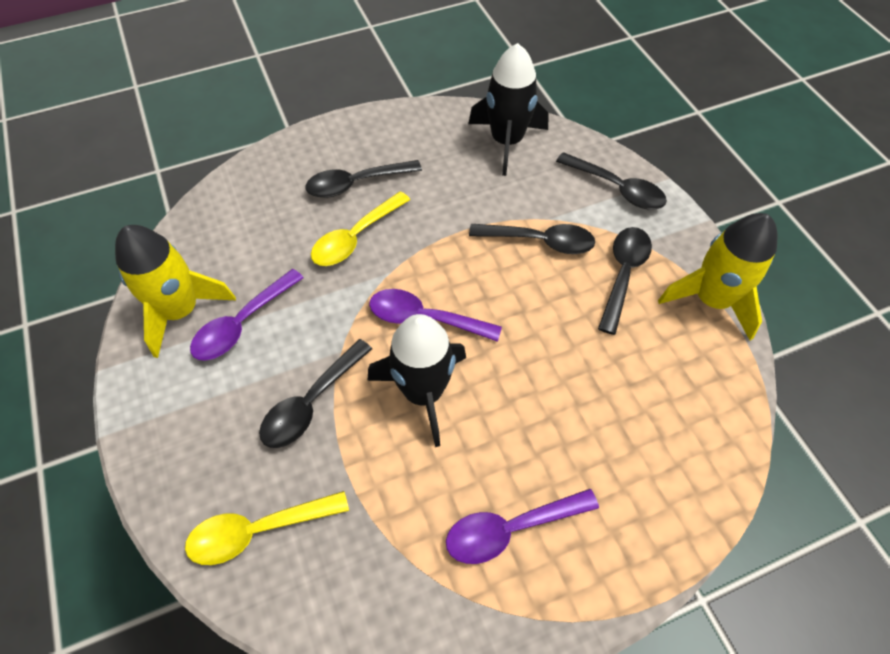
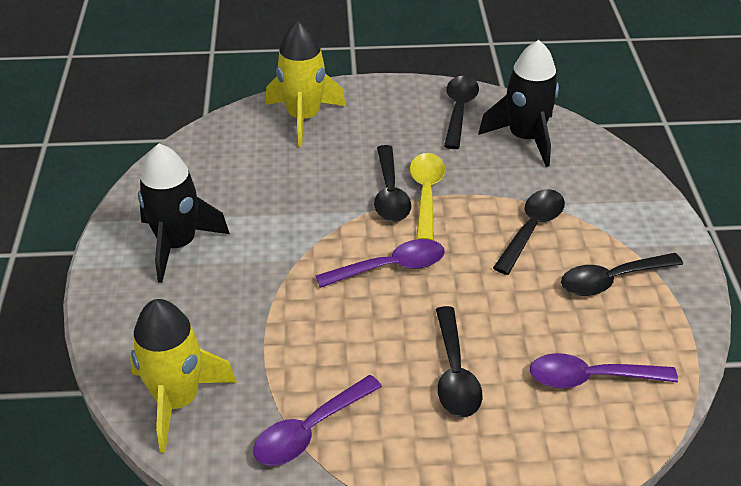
yellow spoon: 2 -> 1

